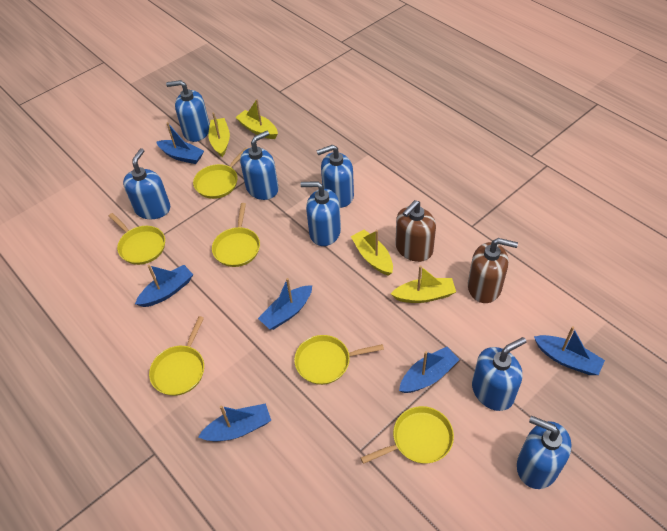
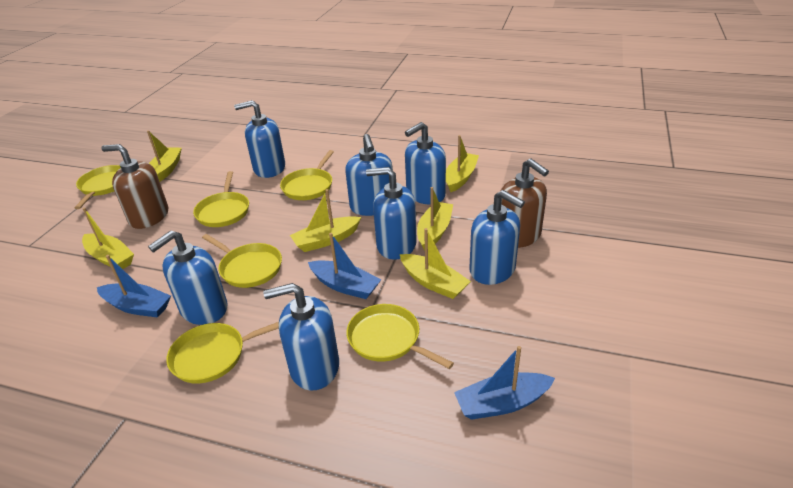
blue boat: 6 -> 3
yellow boat: 4 -> 6

